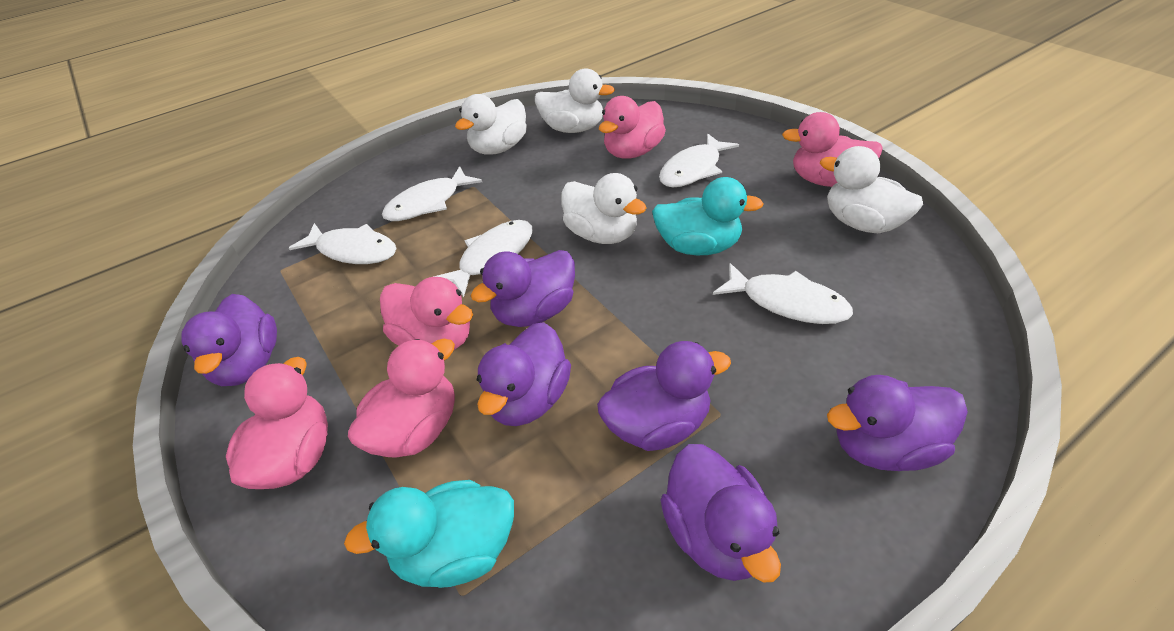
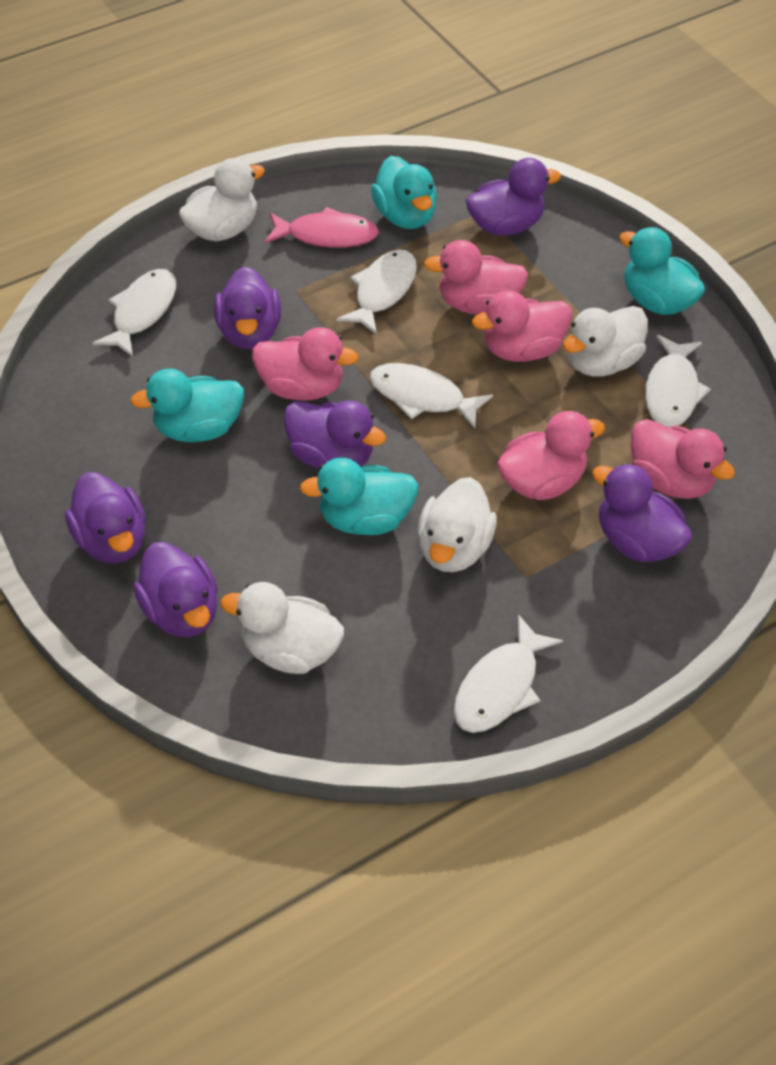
pink fish: 0 -> 1
turquoise duck: 2 -> 4

